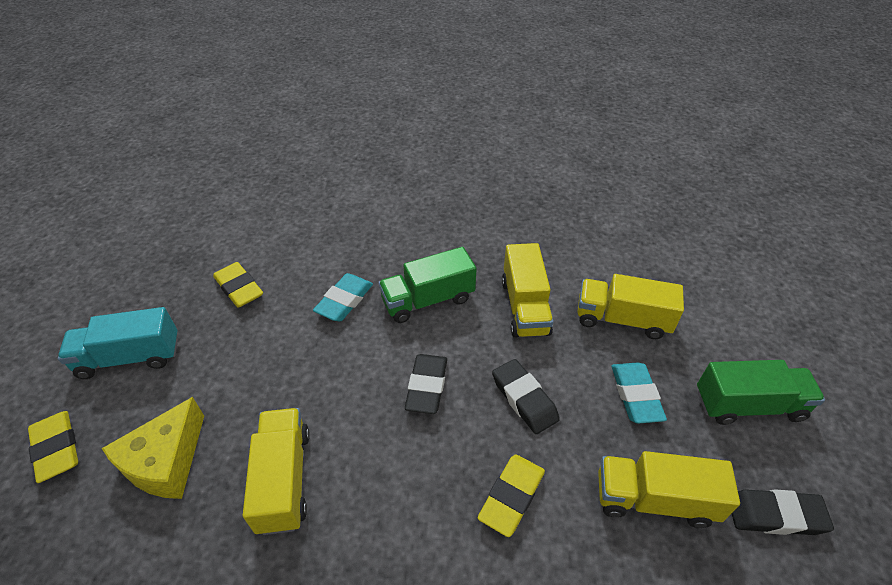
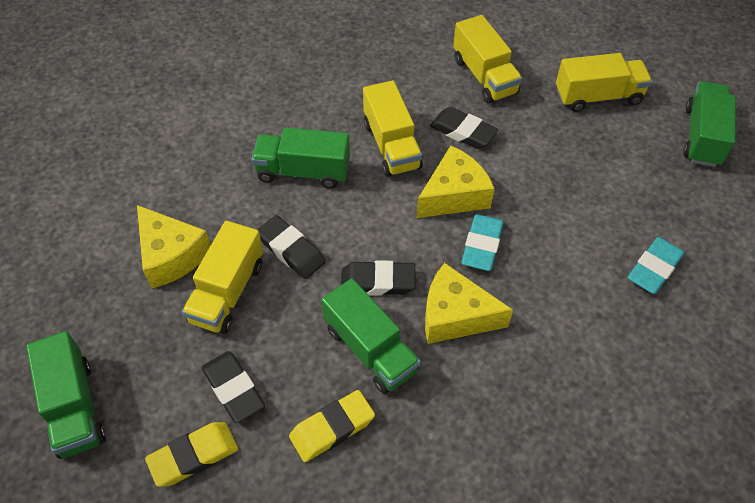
black eraser: 3 -> 4
green truck: 2 -> 4
turquoise truck: 1 -> 0
yellow cheese: 1 -> 3
yellow eraser: 3 -> 2

